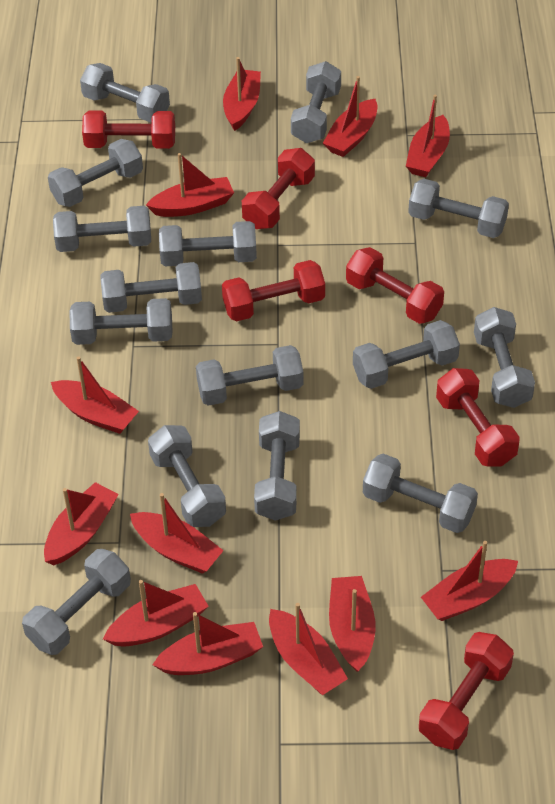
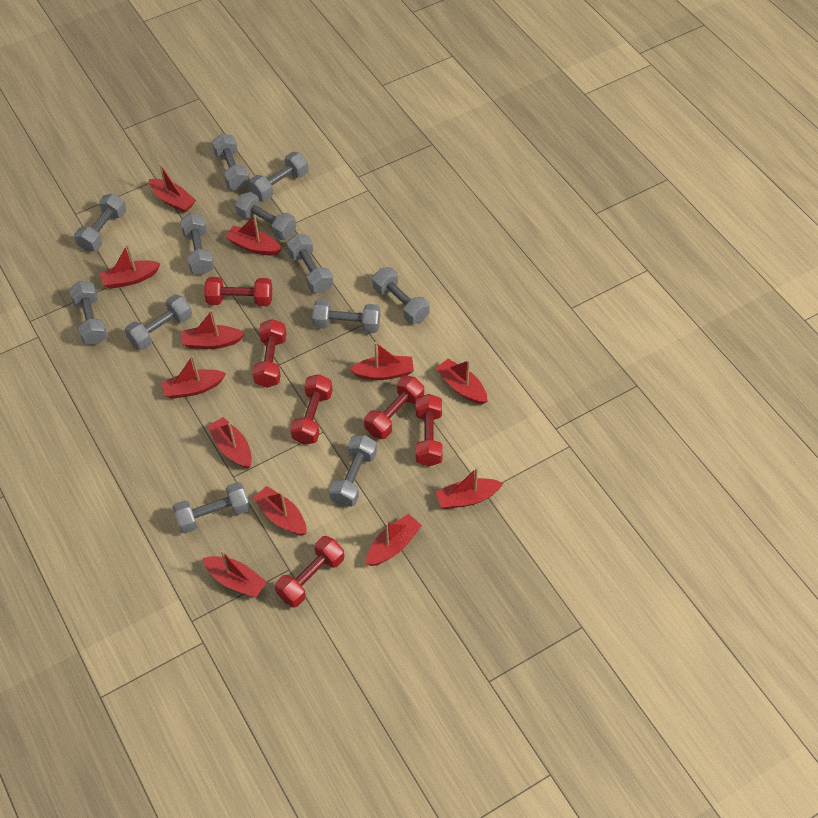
grey dumbbell: 15 -> 12

